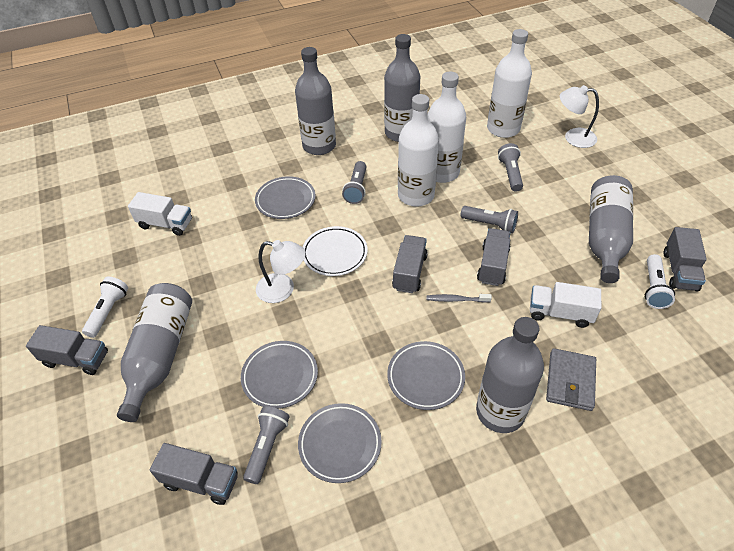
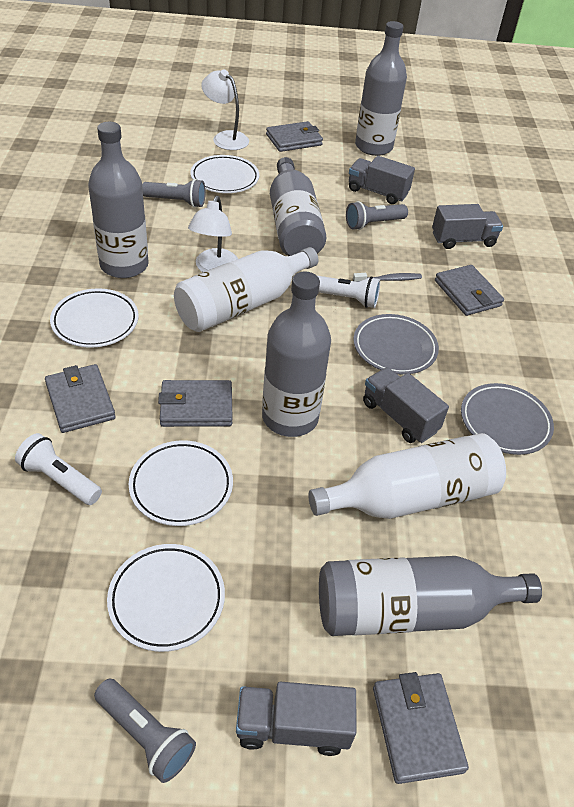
grey flashlight: 4 -> 3
grey plate: 4 -> 2
grey truck: 5 -> 4
grey wallet: 1 -> 5
white bottle: 3 -> 2
white plate: 1 -> 4
white truck: 2 -> 0

